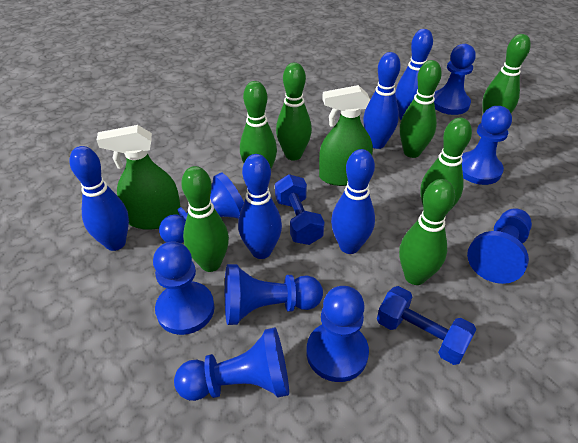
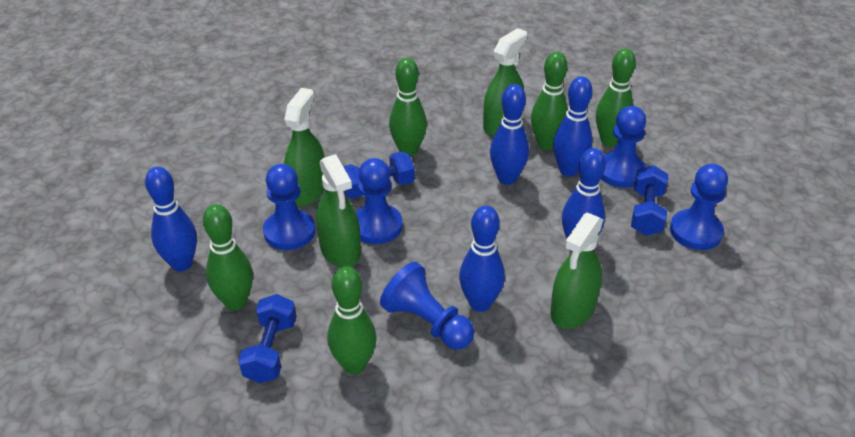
blue dumbbell: 2 -> 3
blue pawn: 8 -> 5
green bowling pin: 7 -> 5
green spray bottle: 2 -> 4

